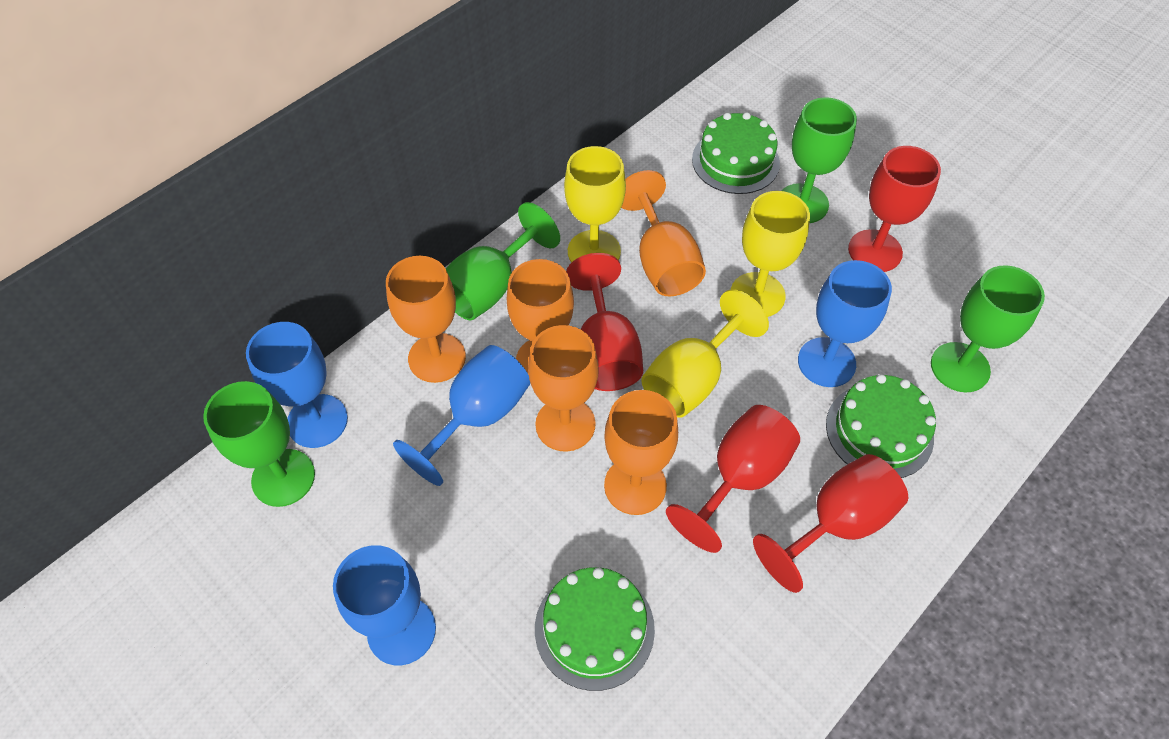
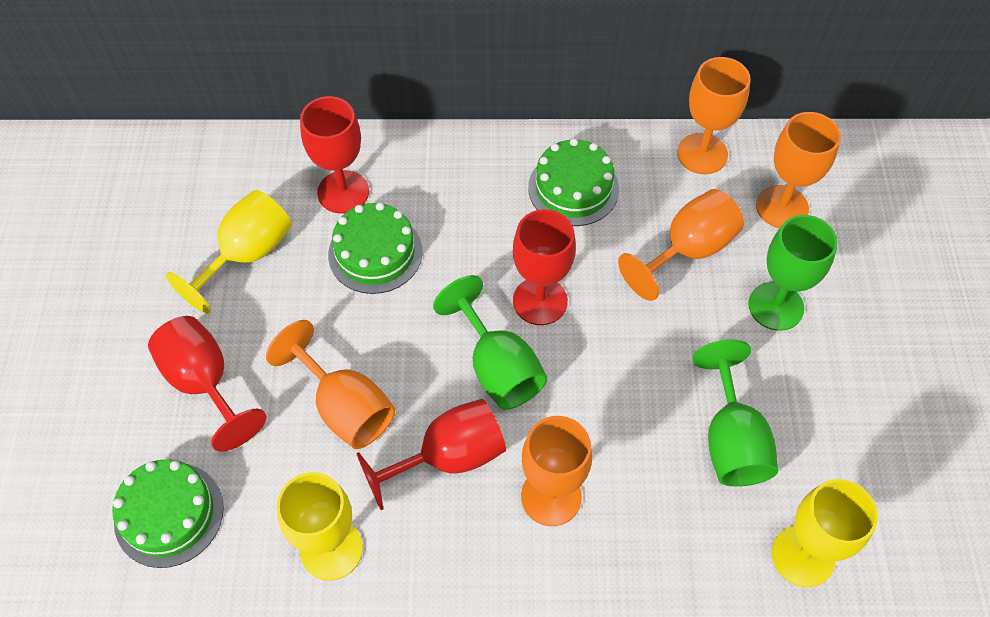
blue goblet: 4 -> 0
green goblet: 4 -> 3

